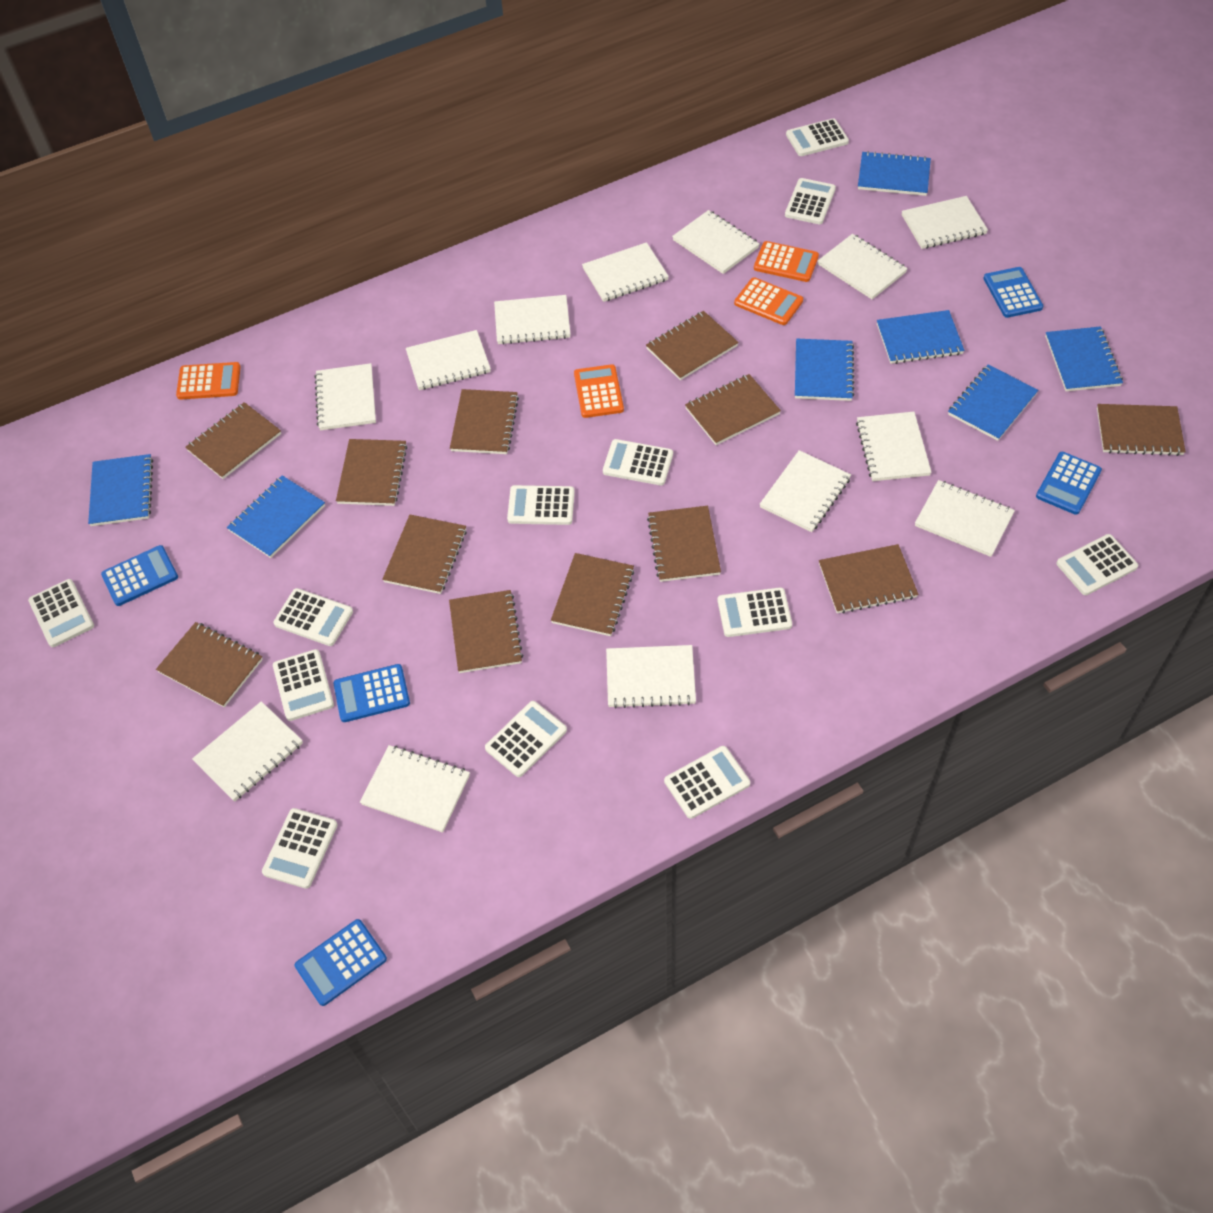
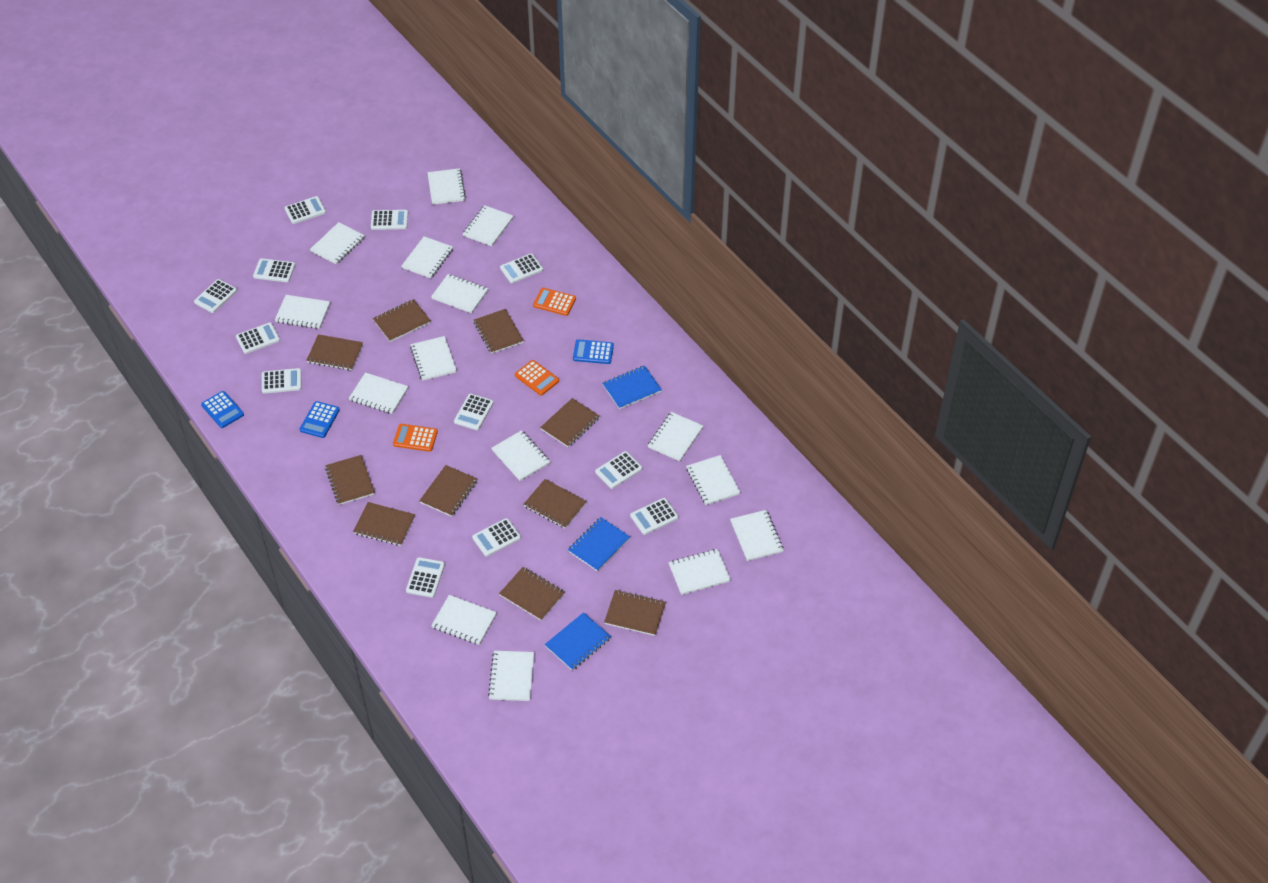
blue calculator: 5 -> 3
blue notebook: 7 -> 3
brown notebook: 12 -> 10
orange calculator: 4 -> 3
white notebook: 13 -> 15

